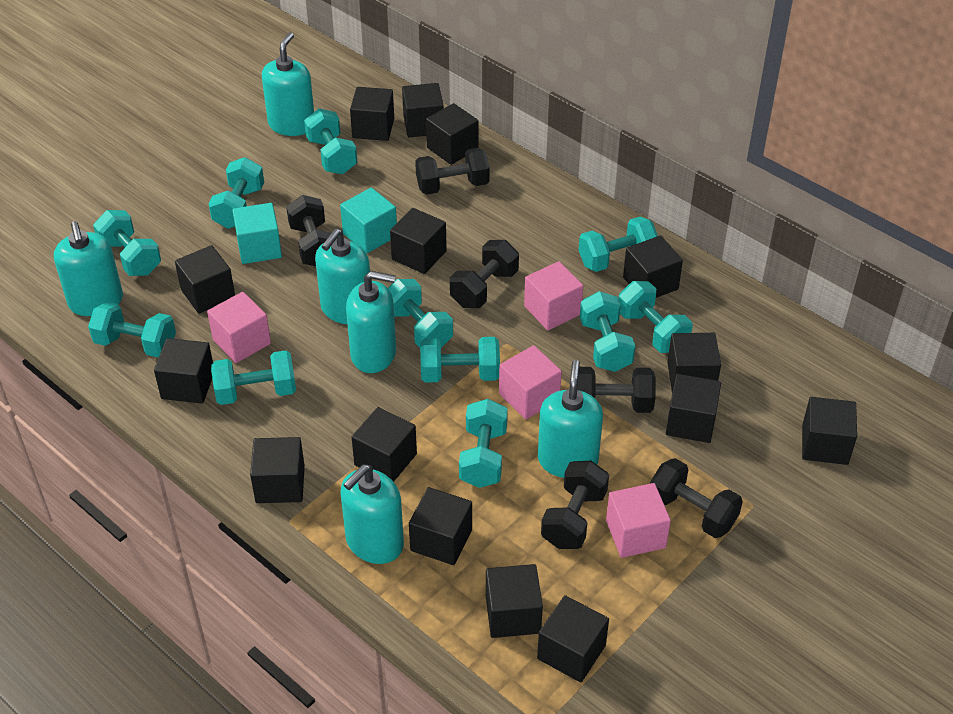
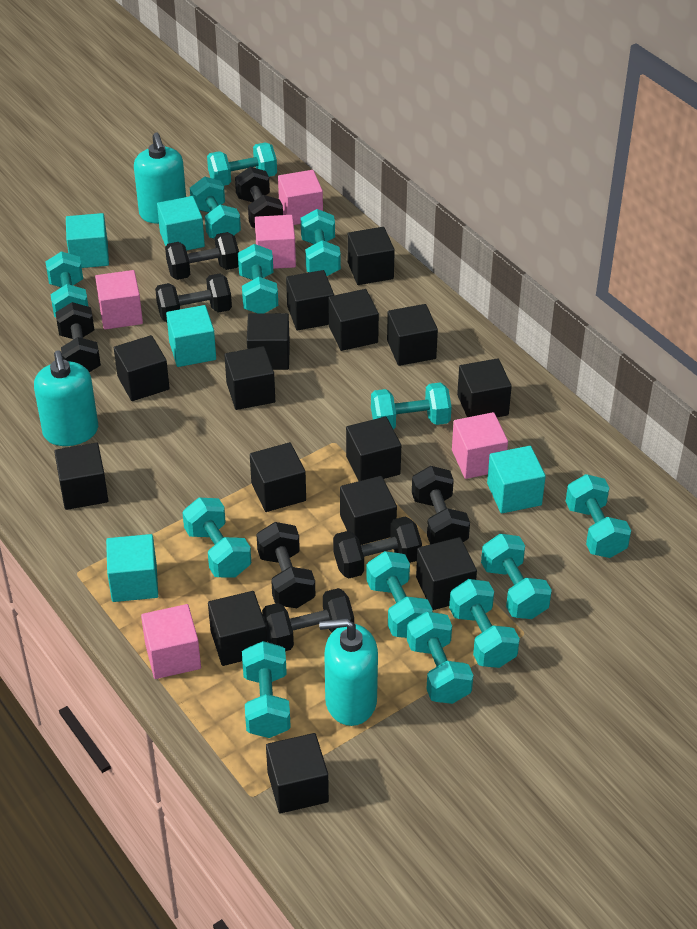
black dumbbell: 6 -> 8
pink cube: 4 -> 5
turquoise cube: 2 -> 5
turquoise dumbbell: 11 -> 13
turquoise soap dispenser: 6 -> 3

